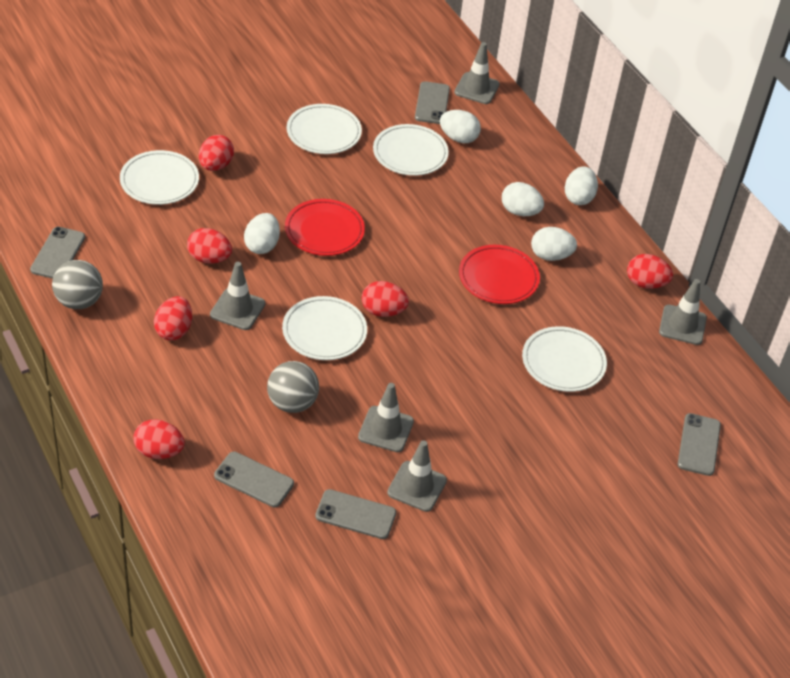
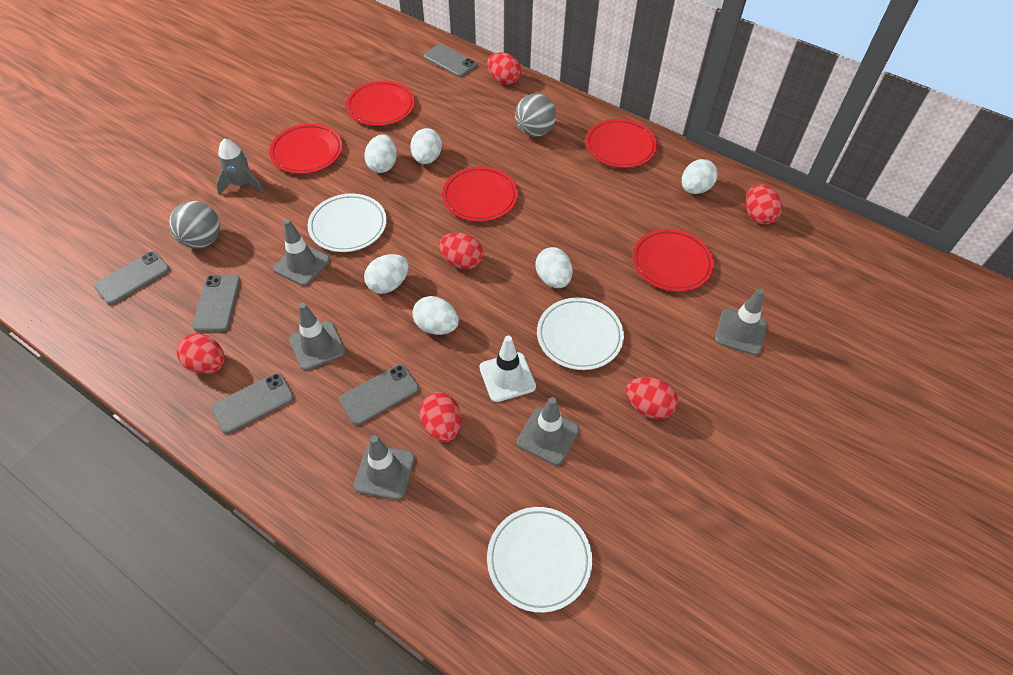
grey rocket: 0 -> 1
red plate: 2 -> 5
white egg: 5 -> 6
white plate: 5 -> 3
white traffic cone: 0 -> 1

